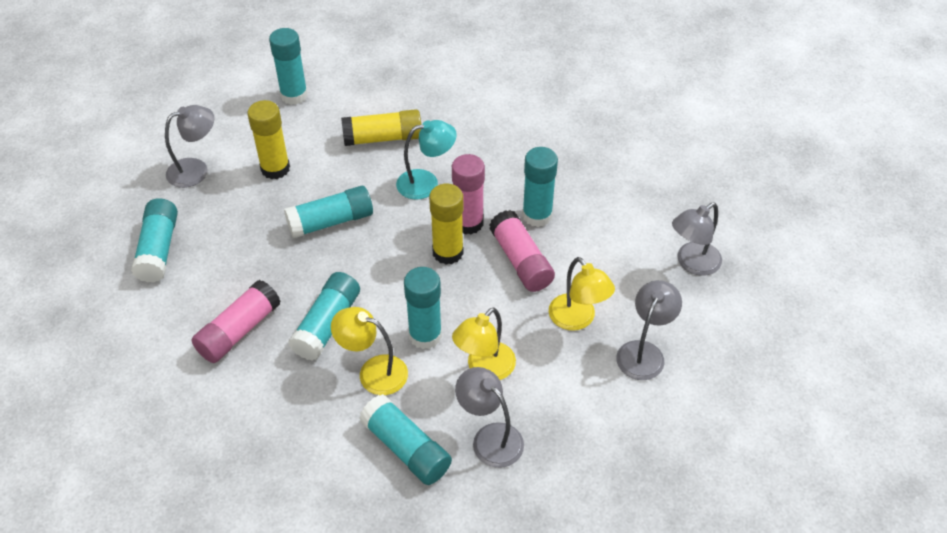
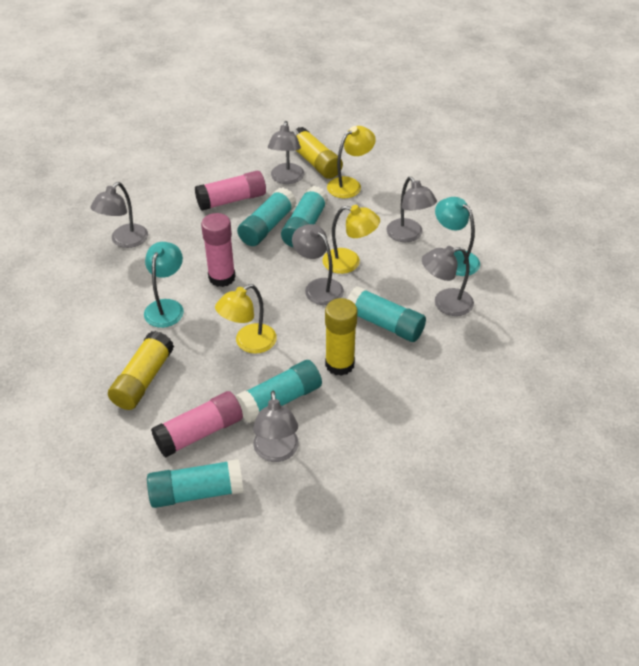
grey lamp: 4 -> 6
turquoise glue stick: 7 -> 5
turquoise lamp: 1 -> 2

